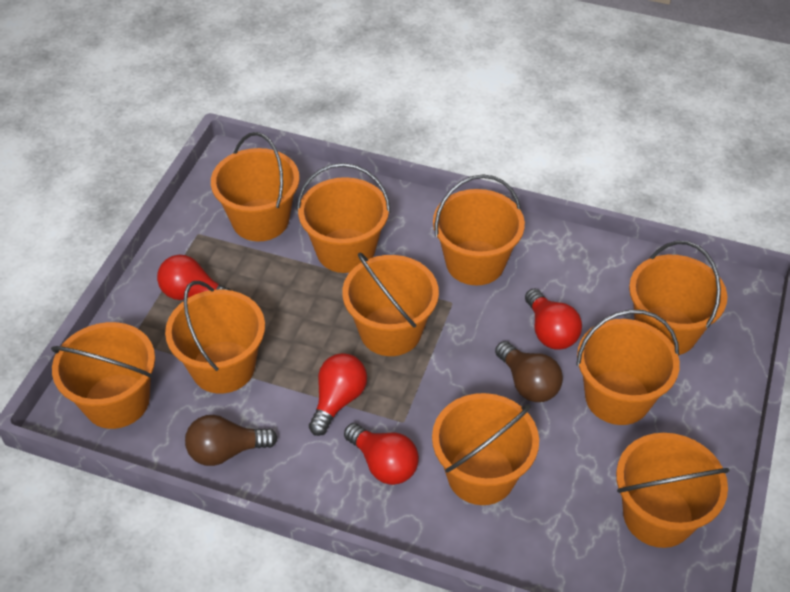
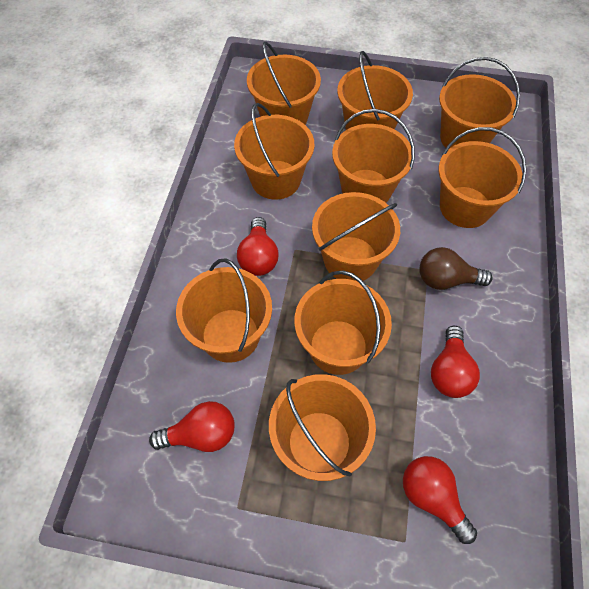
brown light bulb: 2 -> 1

